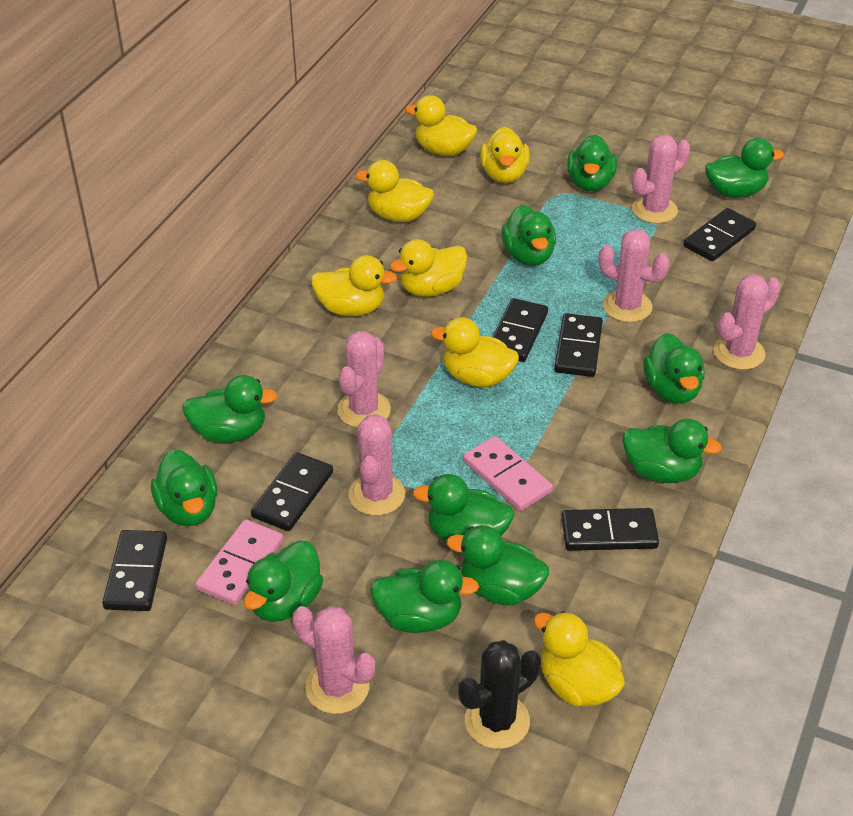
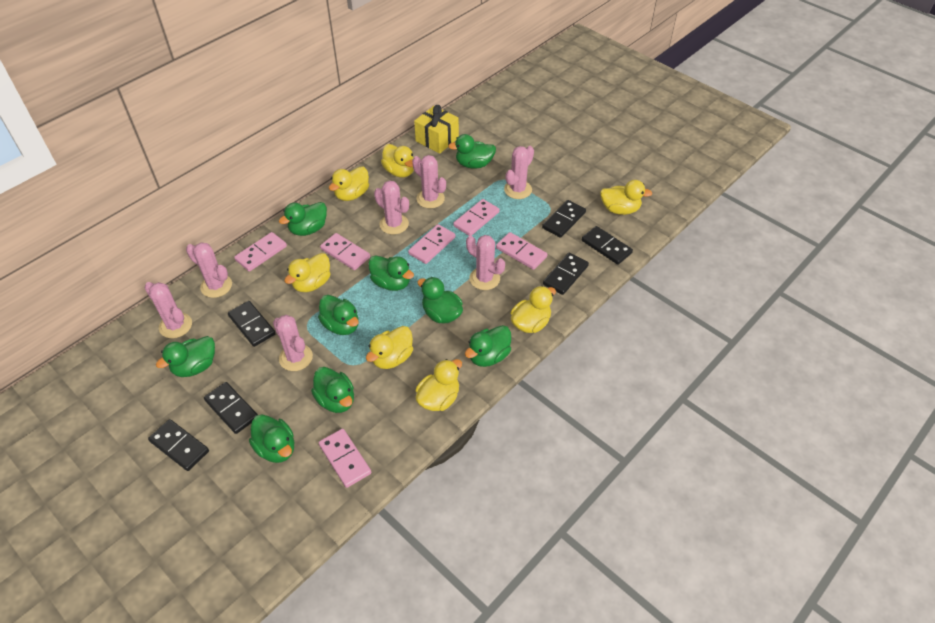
black cactus: 1 -> 0
green duck: 11 -> 9
pink cactus: 6 -> 7
pink domino: 2 -> 6
yellow gift: 0 -> 1

